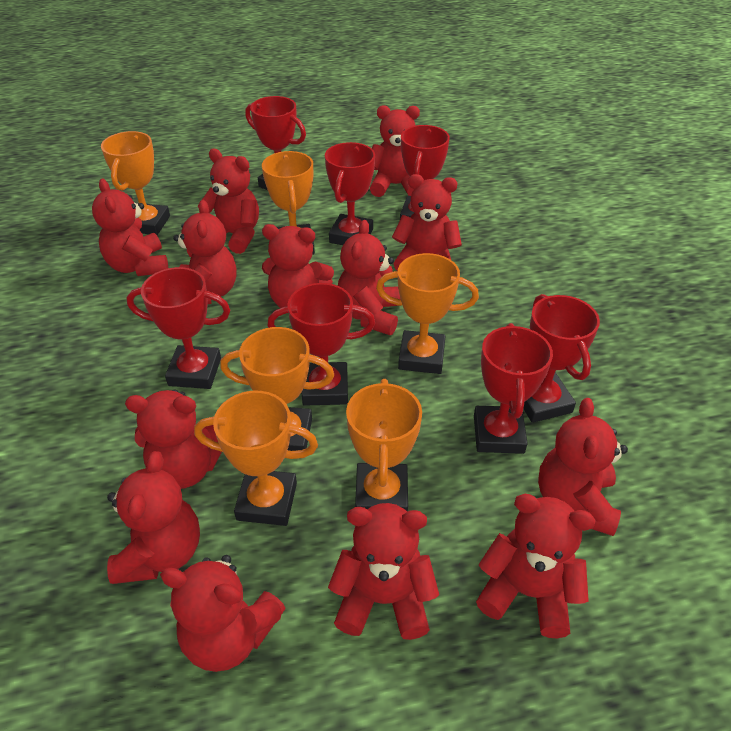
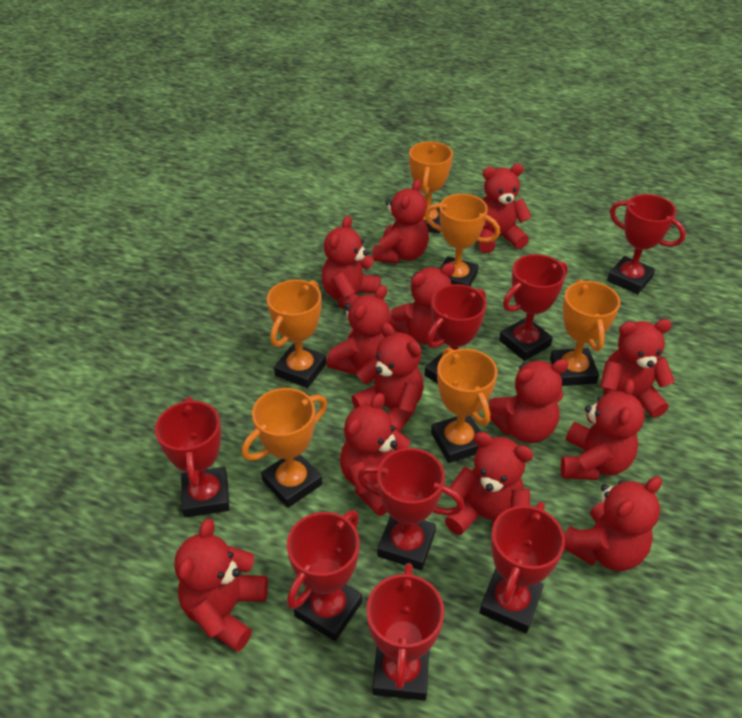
red trophy: 7 -> 8

